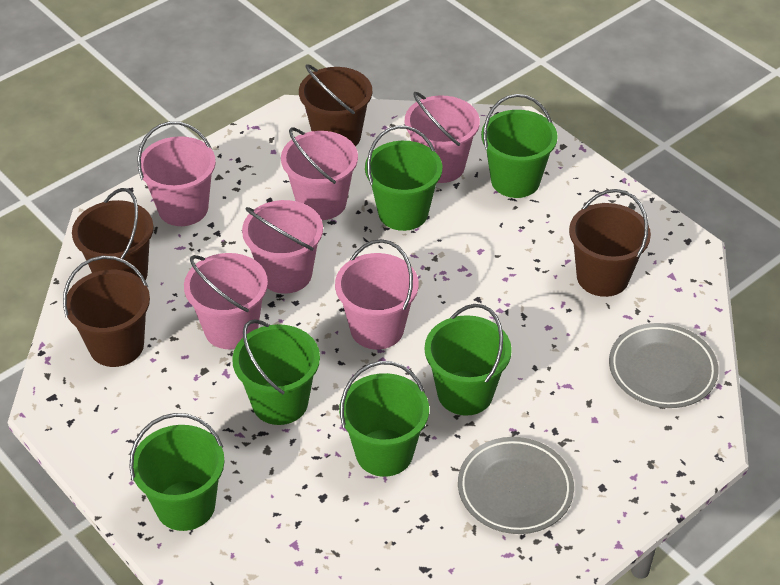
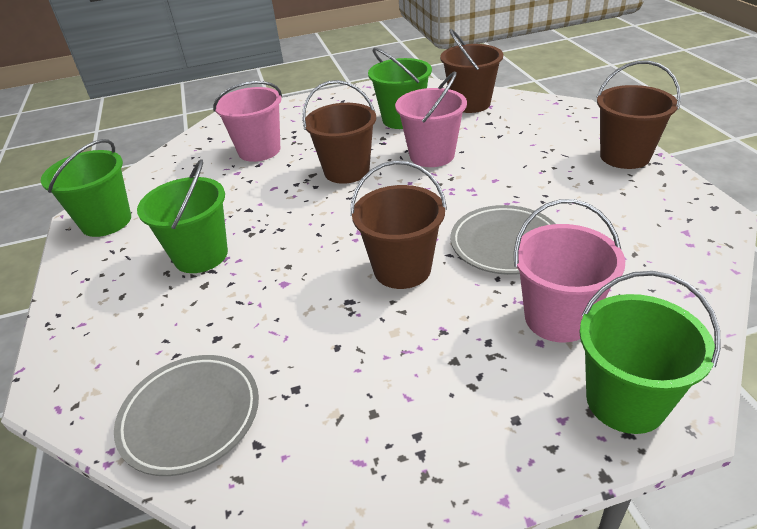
green bucket: 6 -> 4
pink bucket: 6 -> 3

